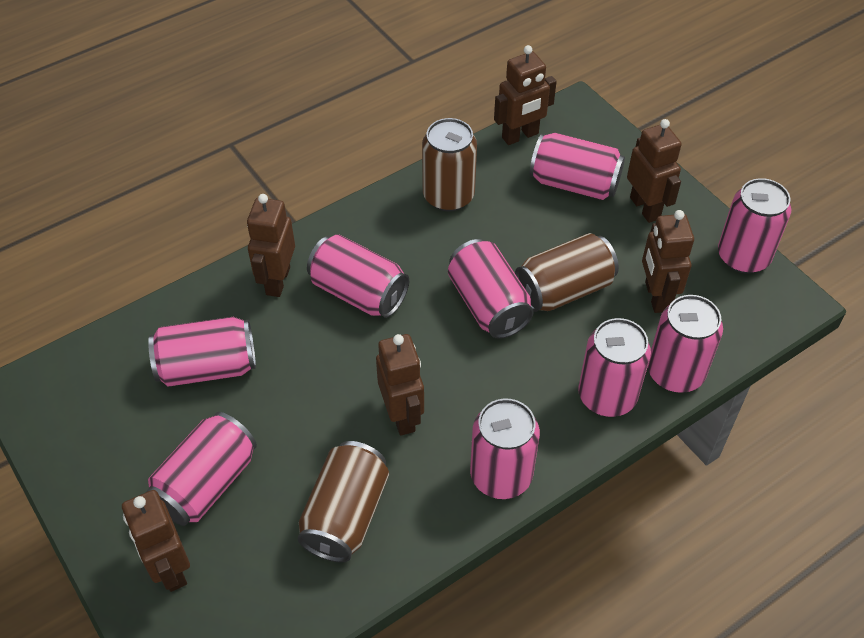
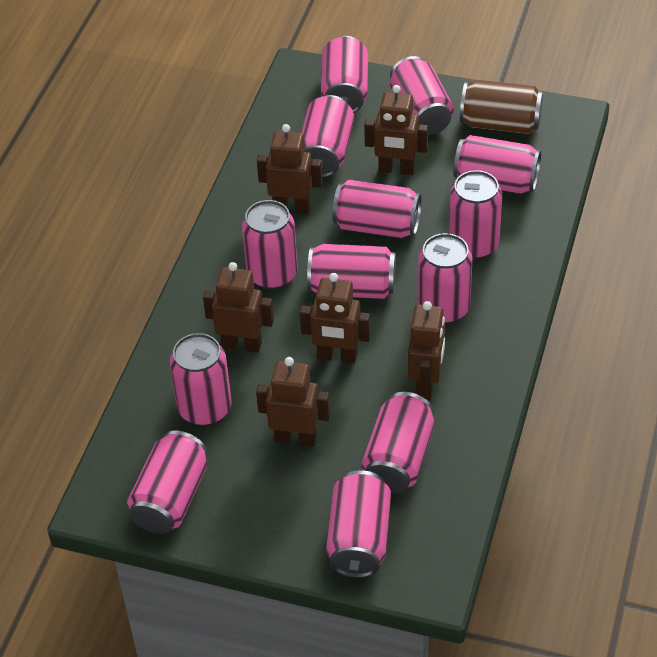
brown can: 3 -> 1
pink can: 9 -> 13

